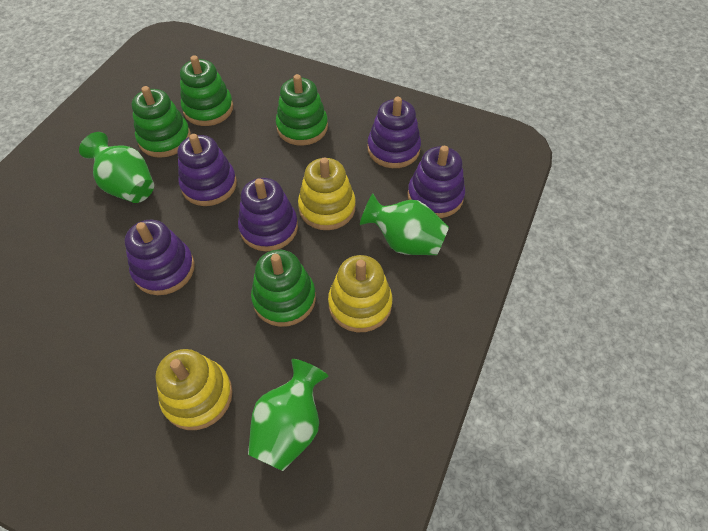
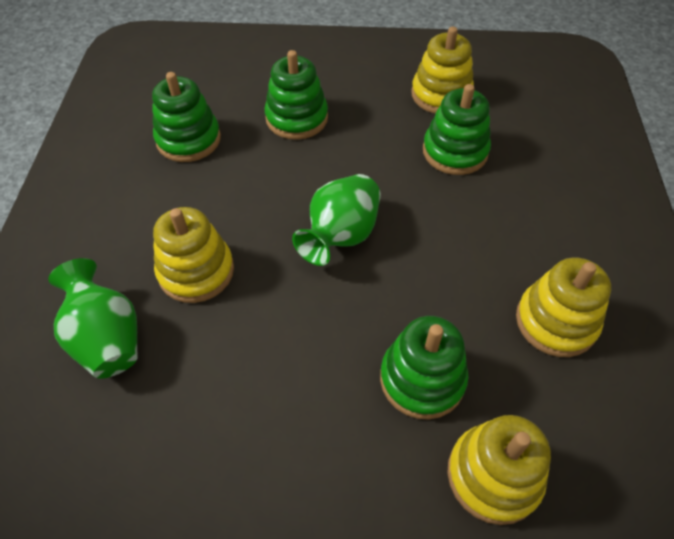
green vase: 3 -> 2
purple stacking toy: 5 -> 0
yellow stacking toy: 3 -> 4

